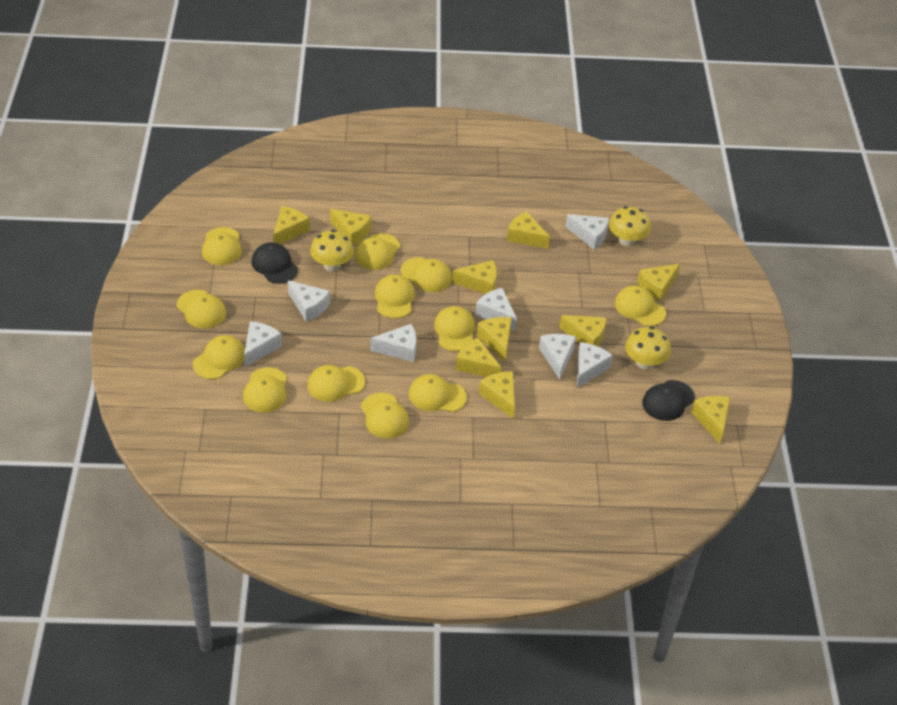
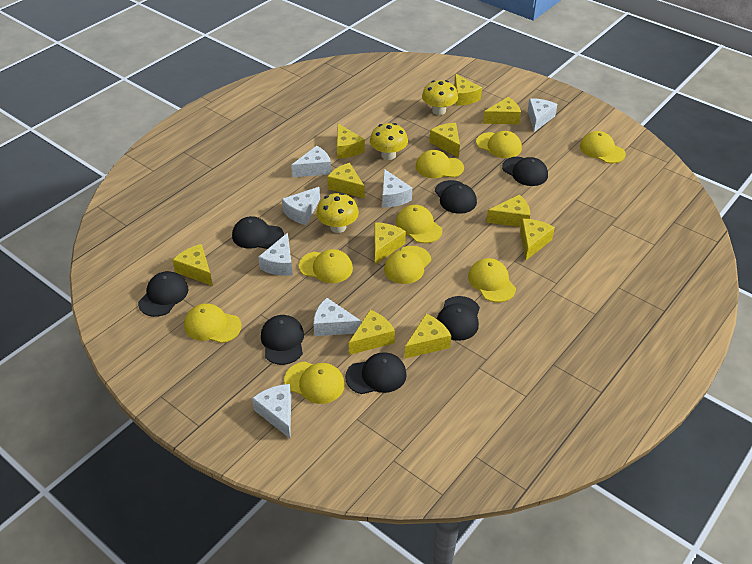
black cap: 2 -> 7
yellow cap: 12 -> 9
yellow cheese: 10 -> 11

